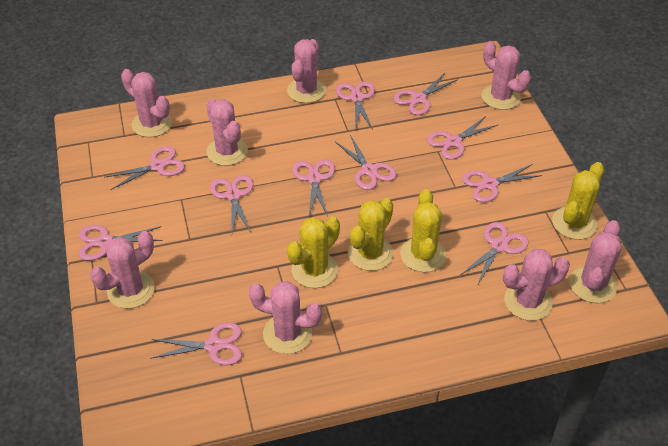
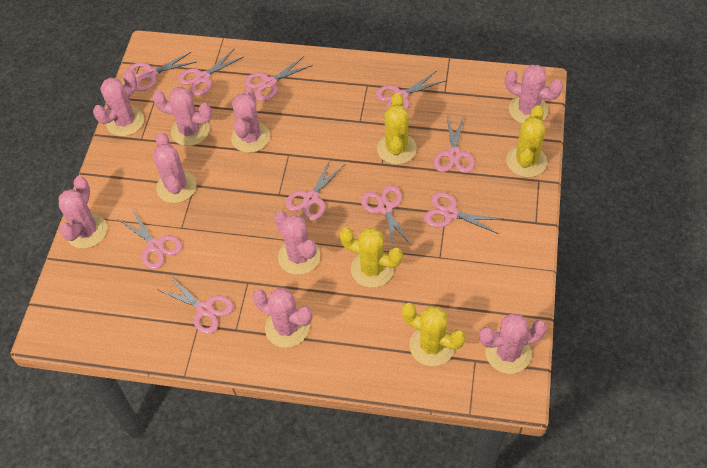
pink cactus: 8 -> 9
pink scissors: 11 -> 10

